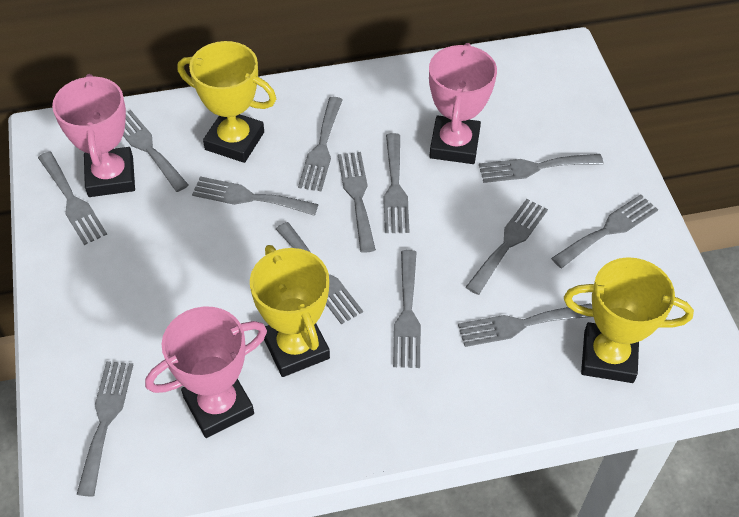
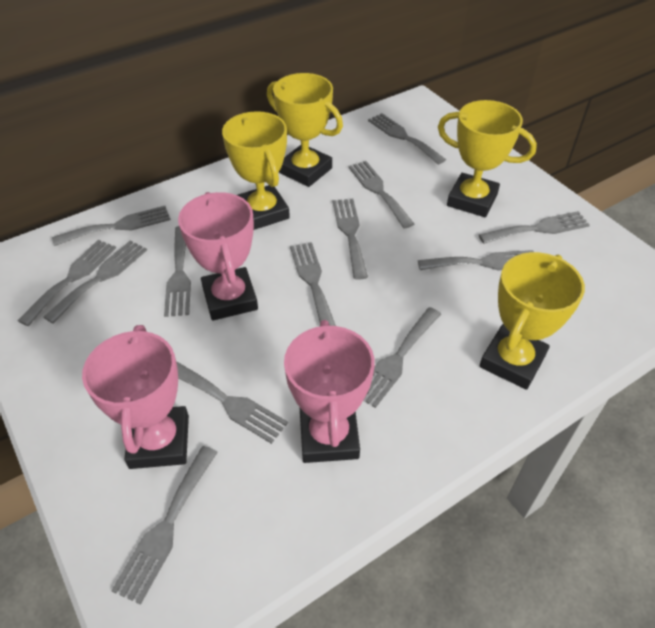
yellow trophy: 3 -> 4

